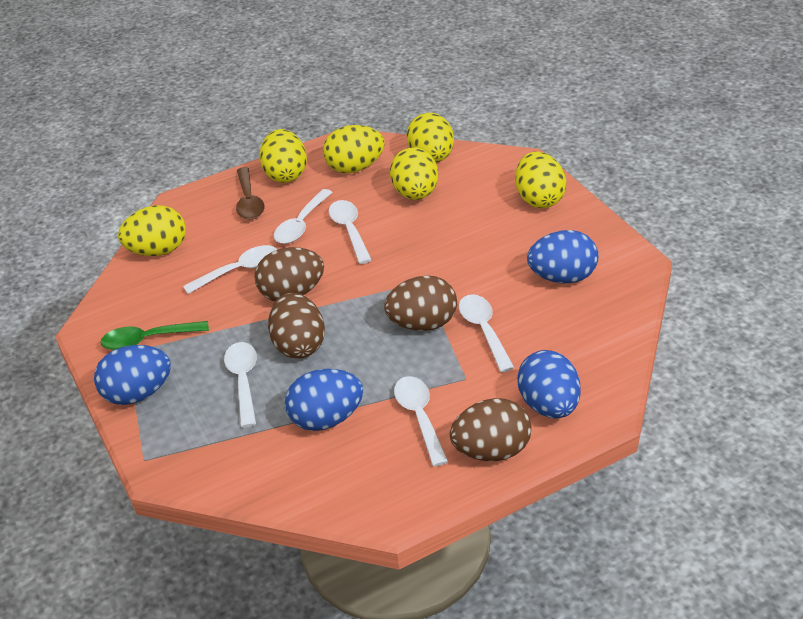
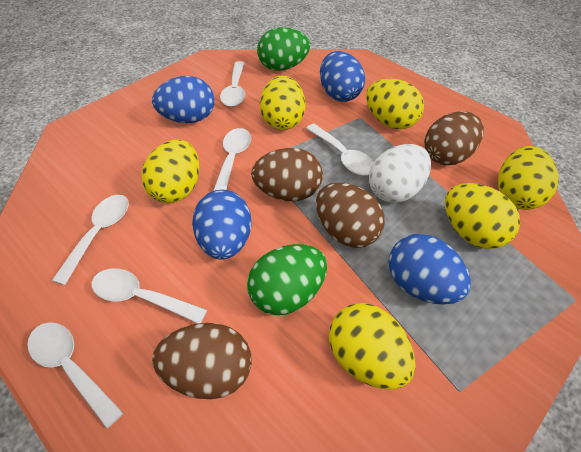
brown spoon: 1 -> 0
green egg: 0 -> 2
green spoon: 1 -> 0
white egg: 0 -> 1

